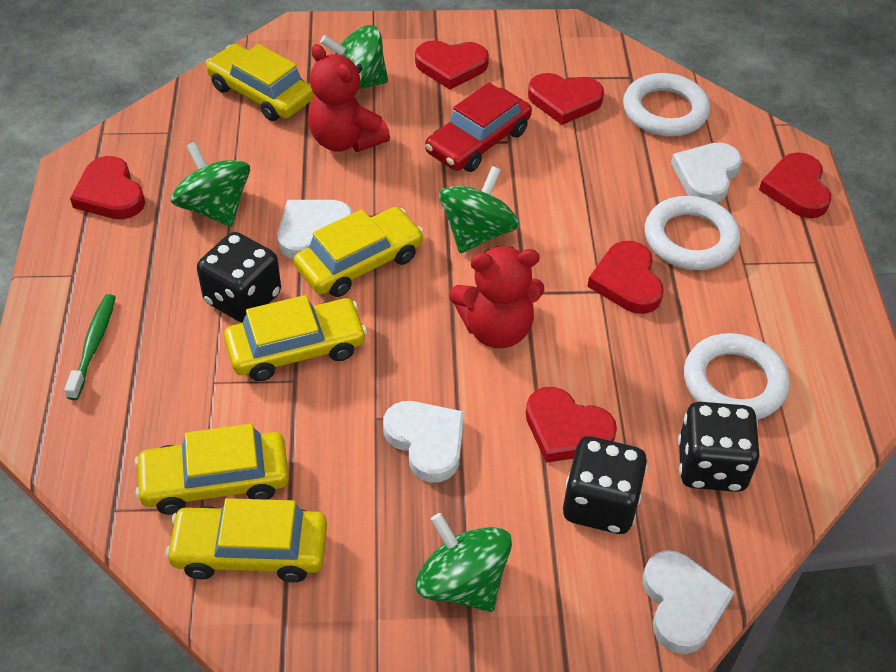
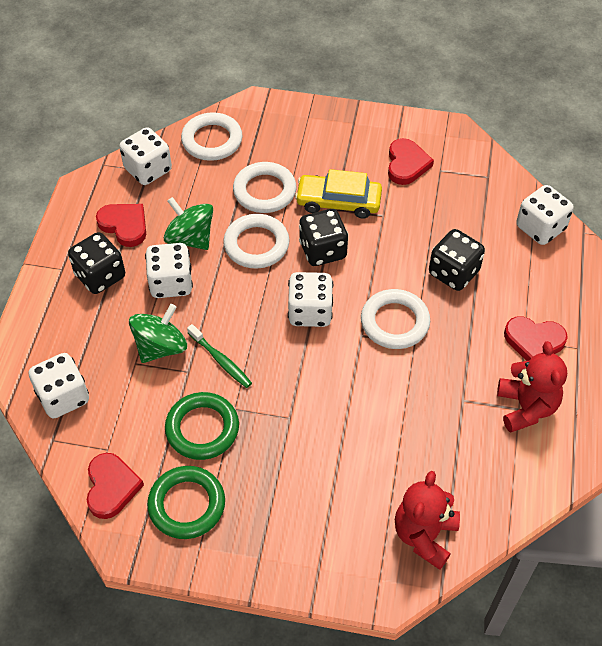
green ring: 0 -> 2
green spinning top: 4 -> 2
red car: 1 -> 0
red heart: 6 -> 4
white dice: 0 -> 5
white heart: 4 -> 0
white ring: 3 -> 4
yellow car: 5 -> 1

